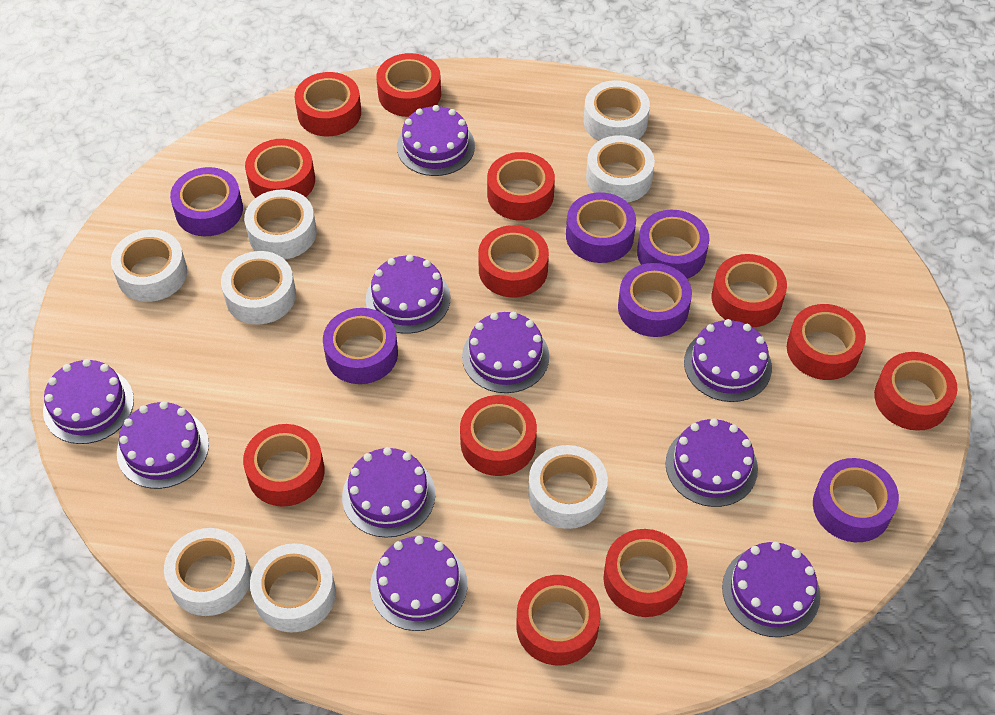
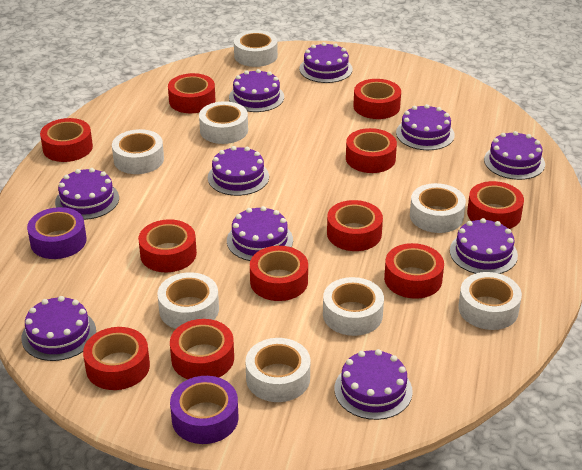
purple tape: 6 -> 2
red tape: 12 -> 11

